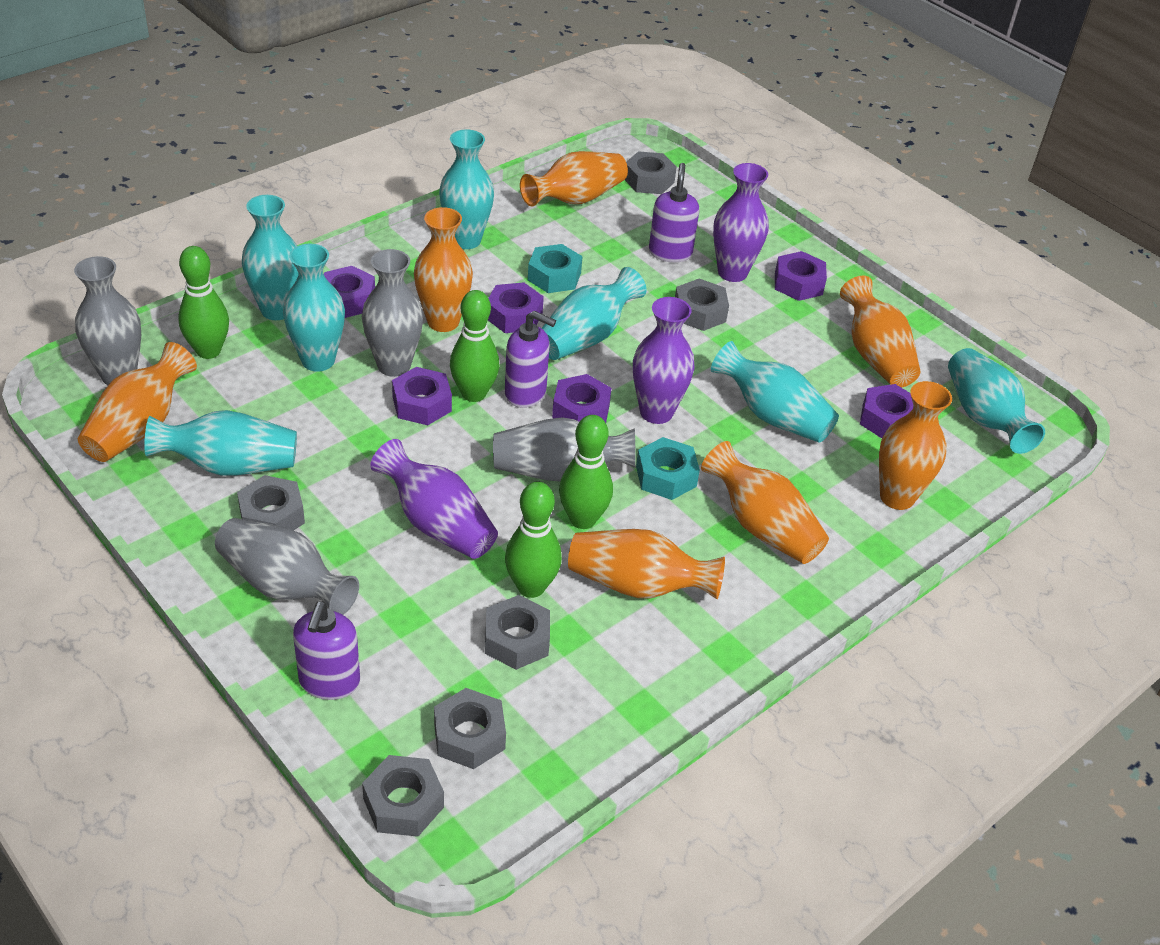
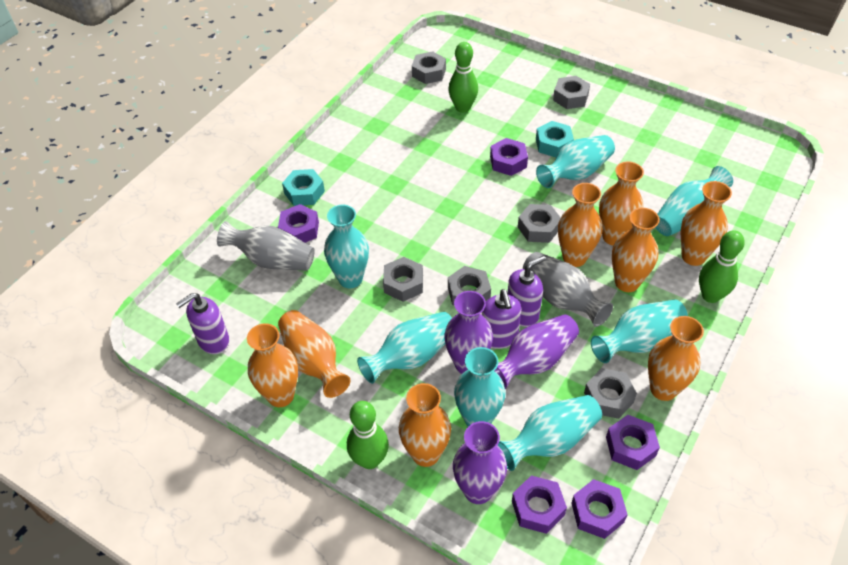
green bowling pin: 4 -> 3
grey vase: 4 -> 2
orange vase: 7 -> 8
purple nut: 6 -> 5

